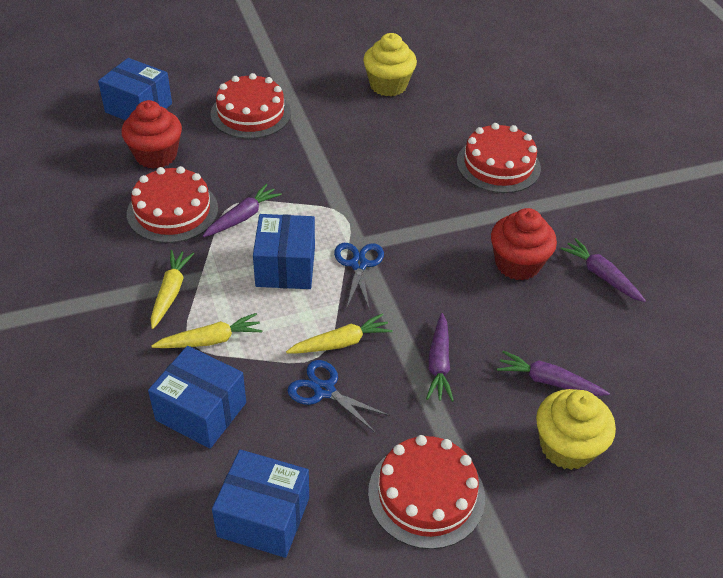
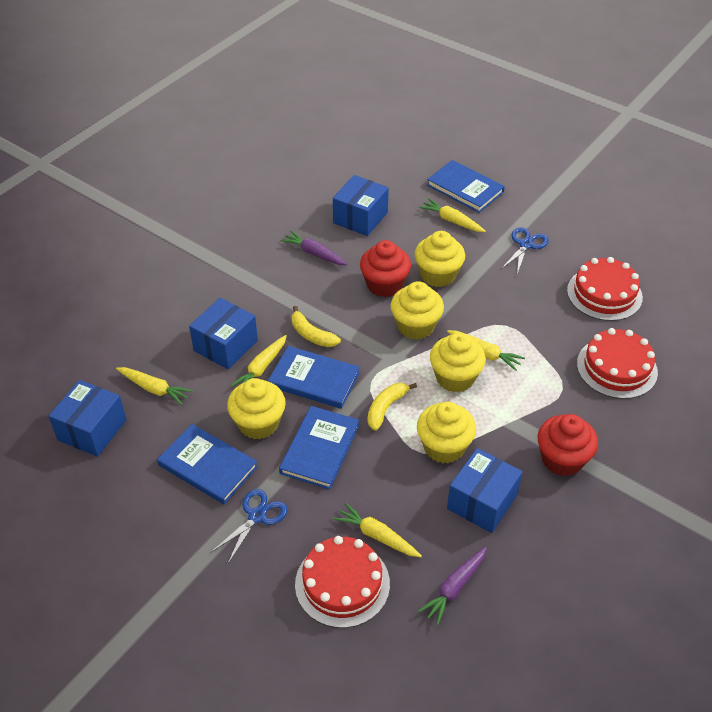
blue book: 0 -> 4
purple carrot: 4 -> 2
red cake: 4 -> 3
yellow banana: 0 -> 2
yellow carrot: 3 -> 5
yellow cupcake: 2 -> 5

